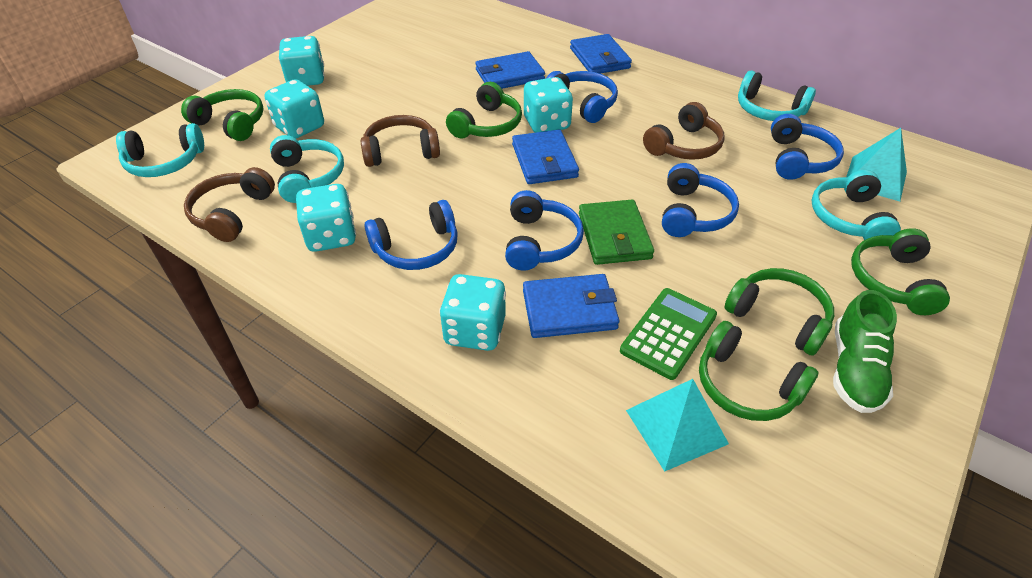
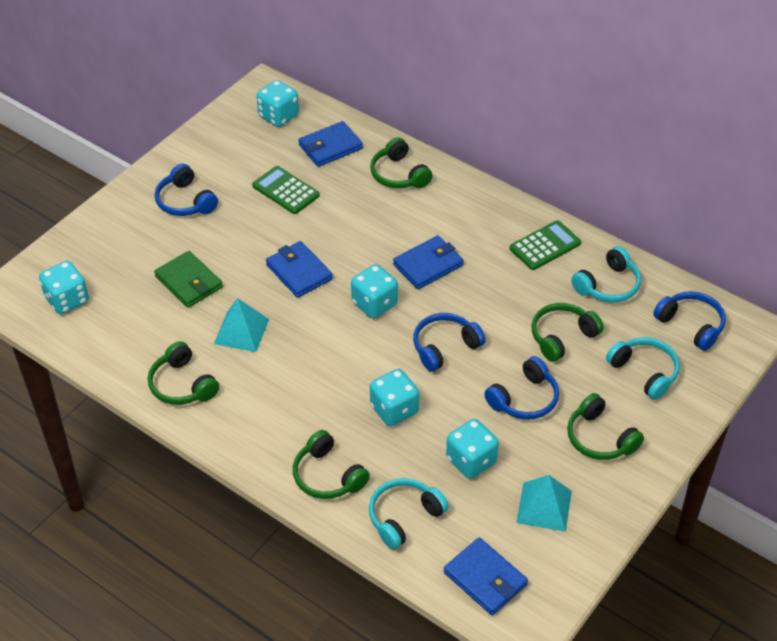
blue headphones: 5 -> 4
brown headphones: 3 -> 0
green calculator: 1 -> 2
green shoe: 1 -> 0
turquoise headphones: 4 -> 3

